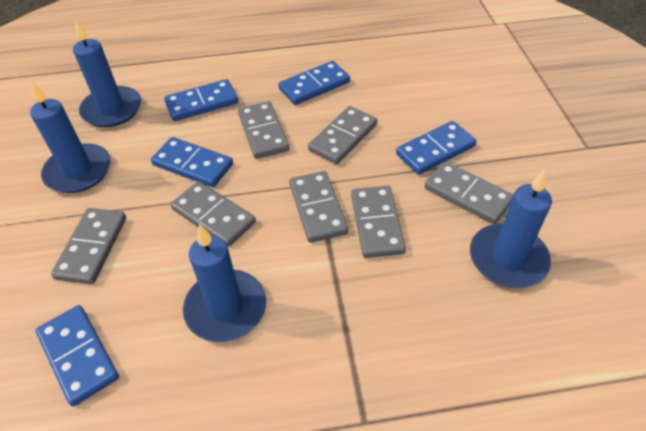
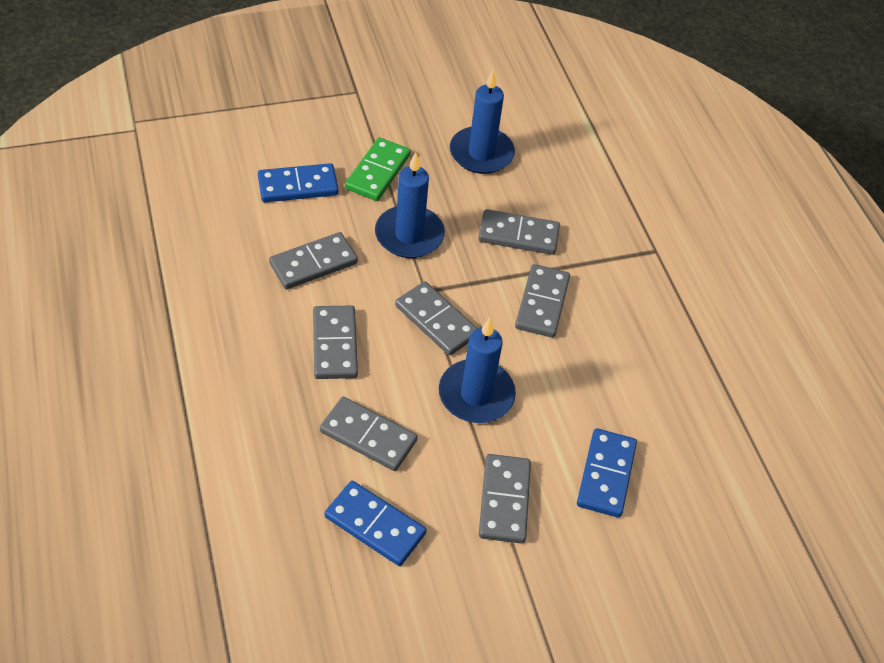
blue candle: 4 -> 3
blue domino: 5 -> 3
green domino: 0 -> 1

